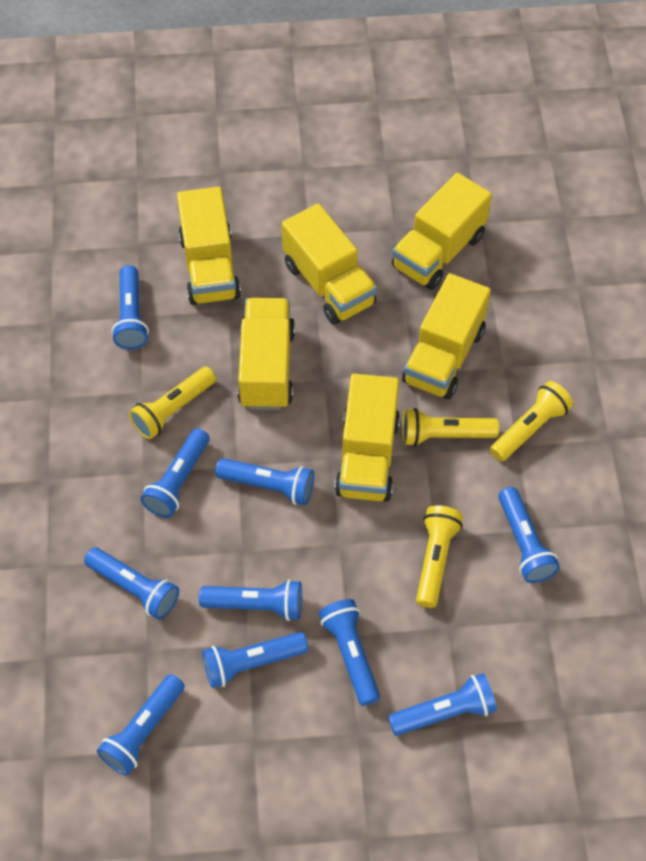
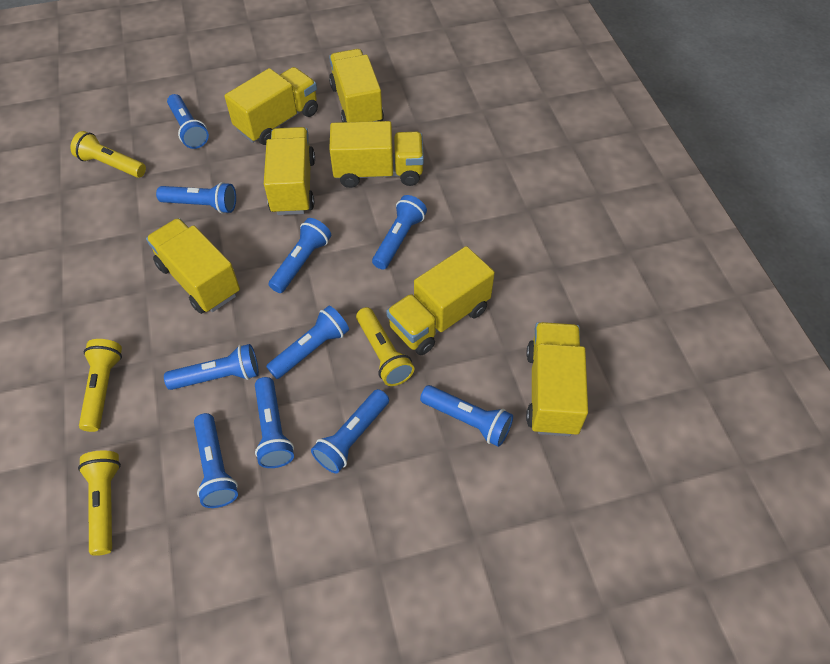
yellow truck: 6 -> 7

